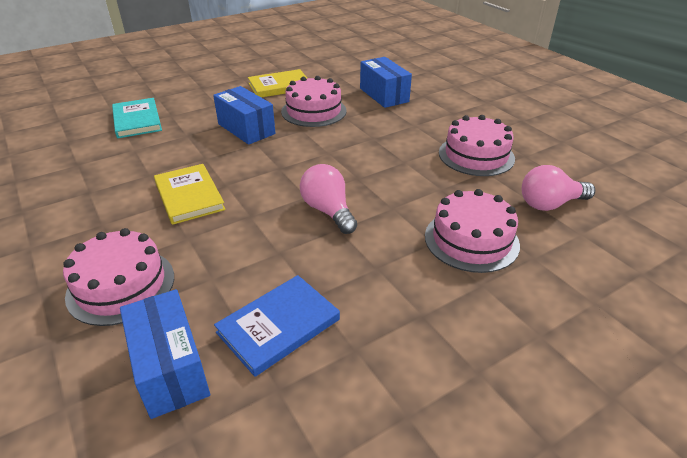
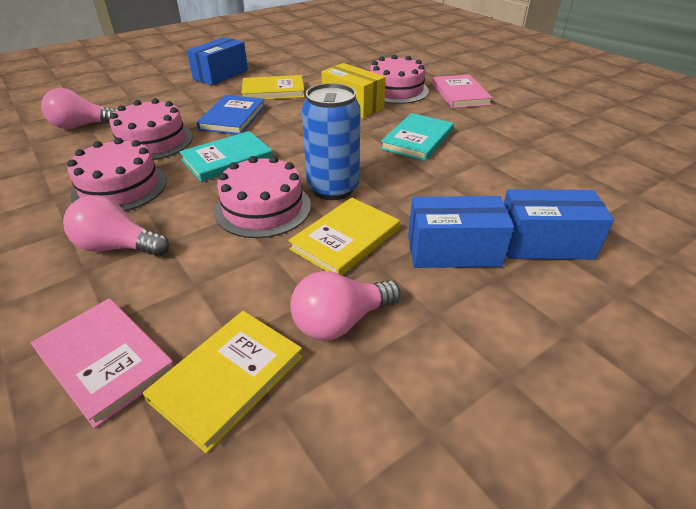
blue can: 0 -> 1
pink book: 0 -> 2
pink light bulb: 2 -> 3
turquoise book: 1 -> 2
yellow book: 2 -> 3
yellow box: 0 -> 1

